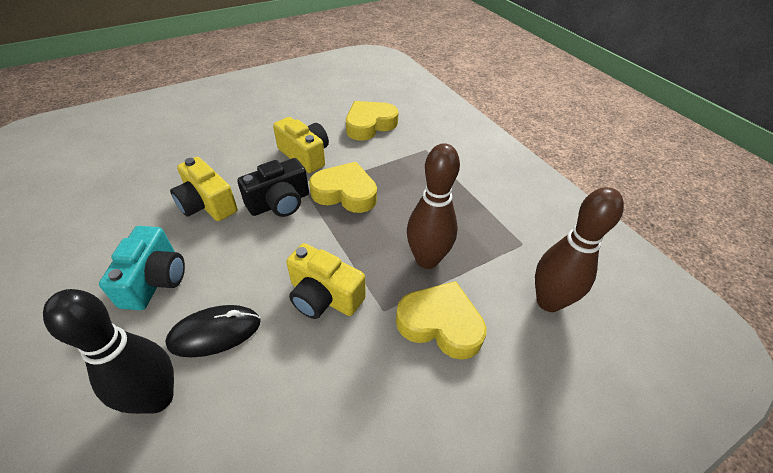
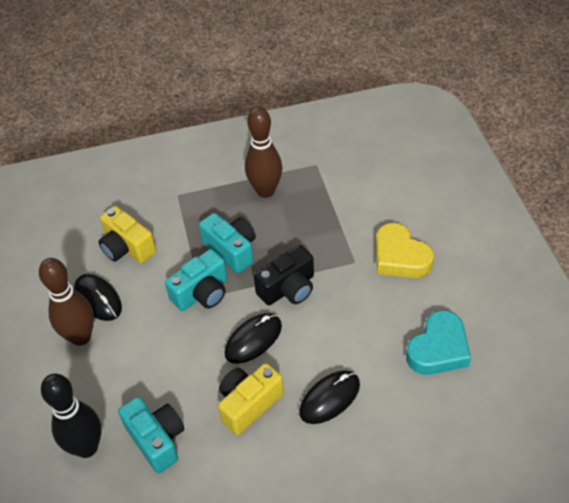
black mouse: 1 -> 3
turquoise camera: 1 -> 3
turquoise heart: 0 -> 1
yellow camera: 3 -> 2
yellow heart: 3 -> 1

